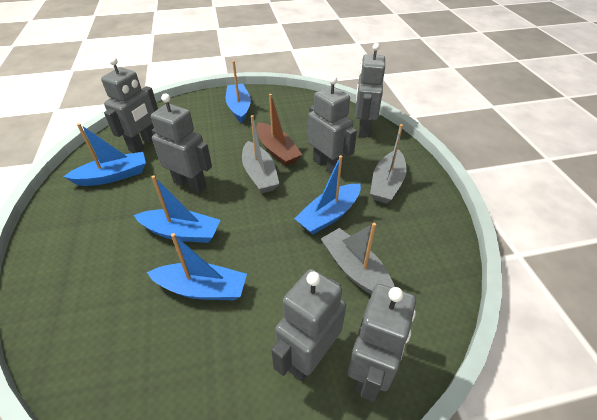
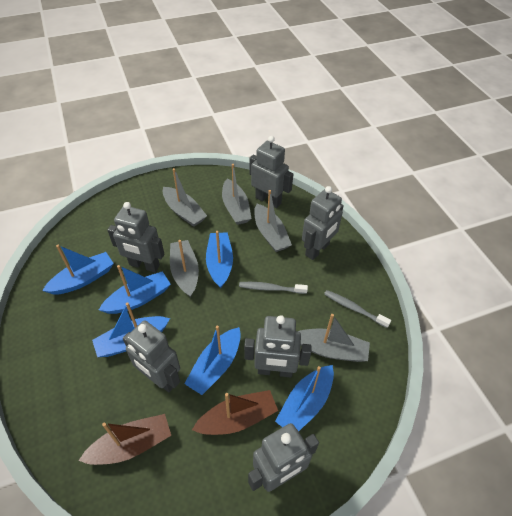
blue boat: 5 -> 6
brown boat: 1 -> 2
grey boat: 3 -> 5
grey toothbrush: 0 -> 2

